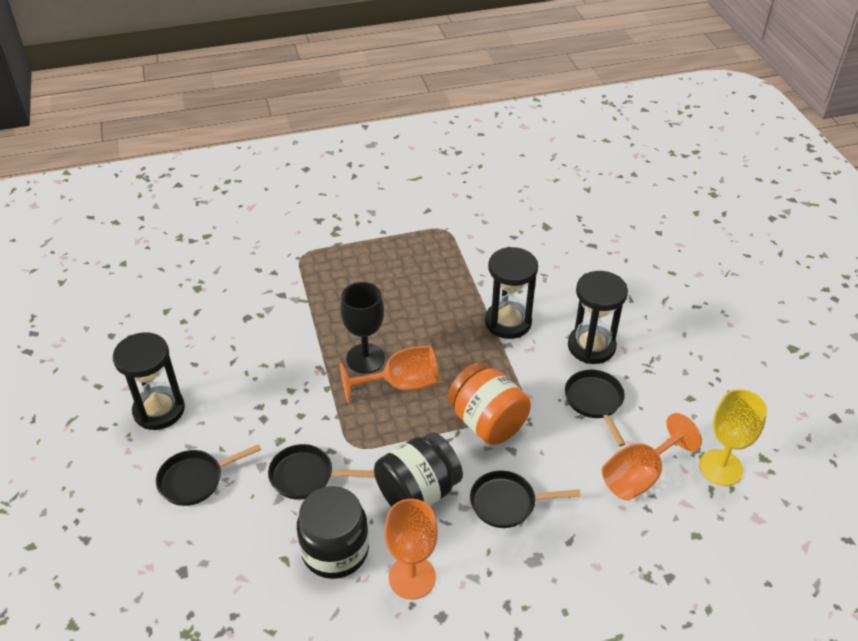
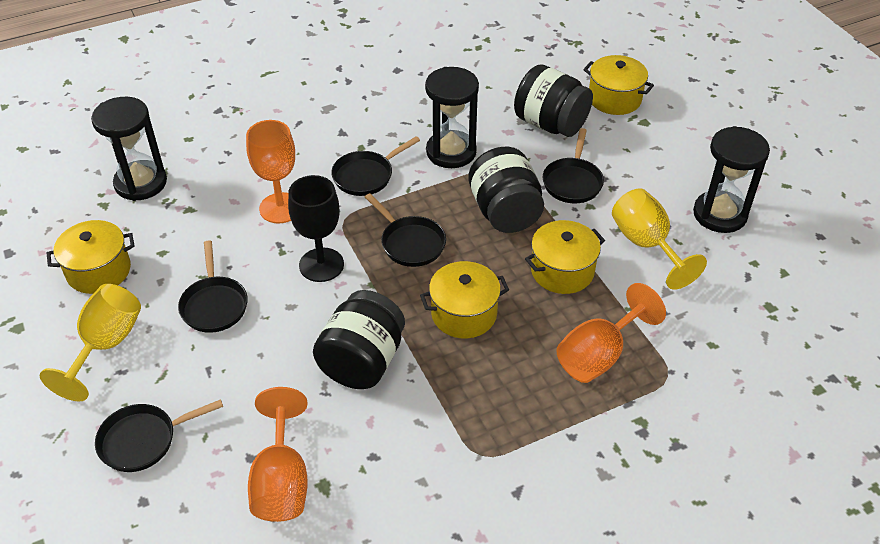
black jar: 2 -> 3
black pan: 4 -> 5
orange jar: 1 -> 0
yellow goblet: 1 -> 2
yellow pot: 0 -> 4

